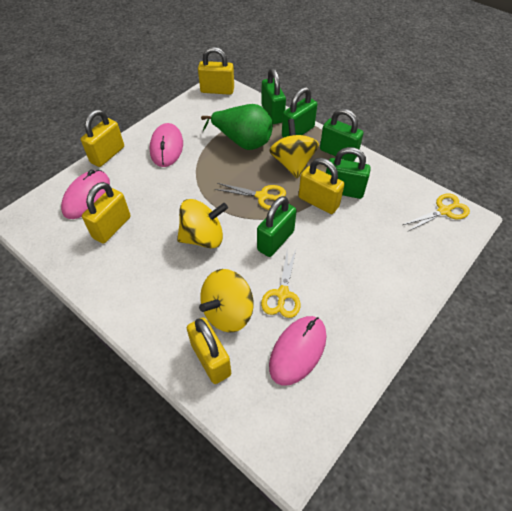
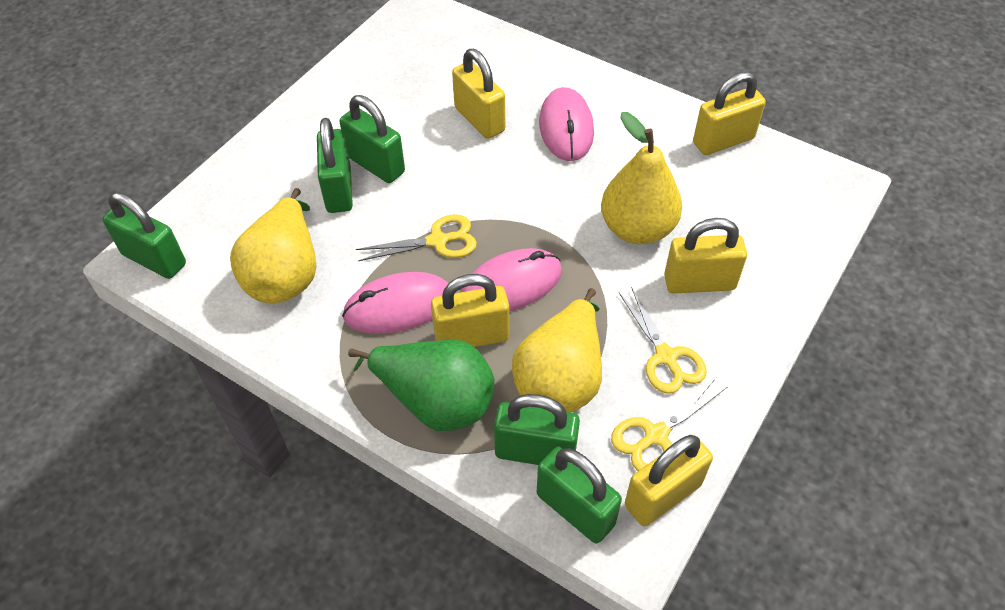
yellow pear: 0 -> 3
yellow spinning top: 3 -> 0

